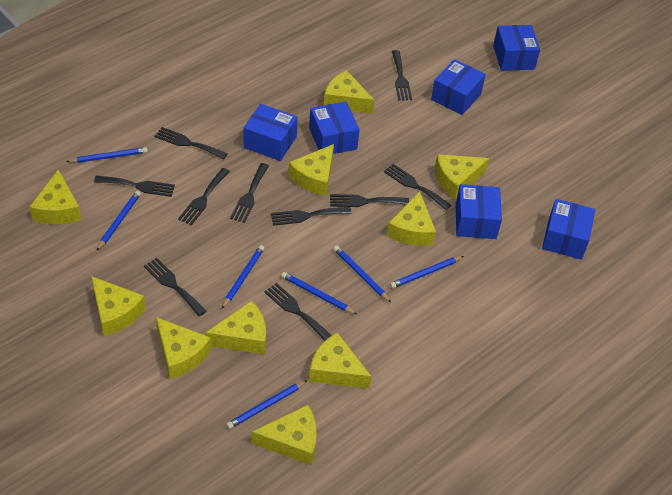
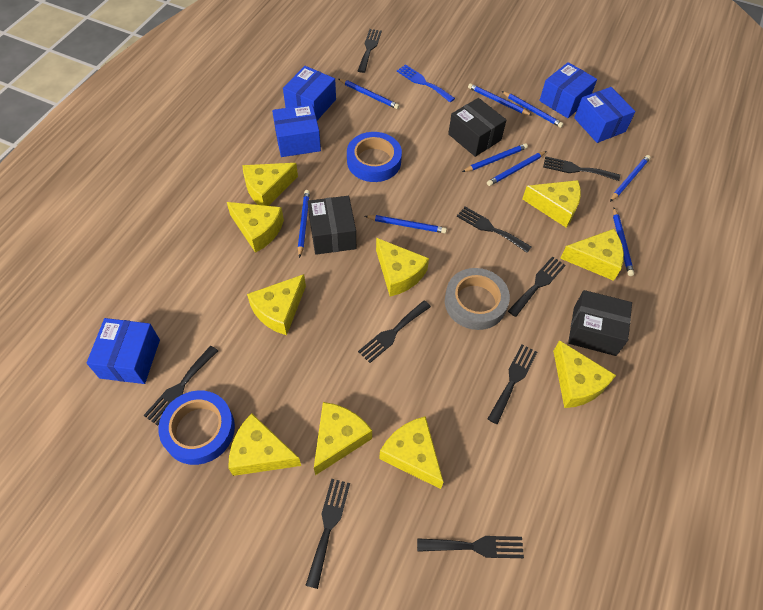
black box: 0 -> 3
black fork: 10 -> 9
blue box: 6 -> 5
blue fork: 0 -> 1
blue pencil: 7 -> 9
blue tape: 0 -> 2
grey tape: 0 -> 1

